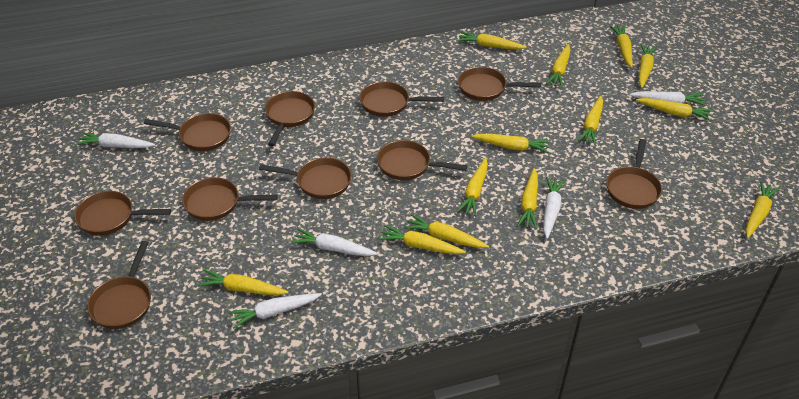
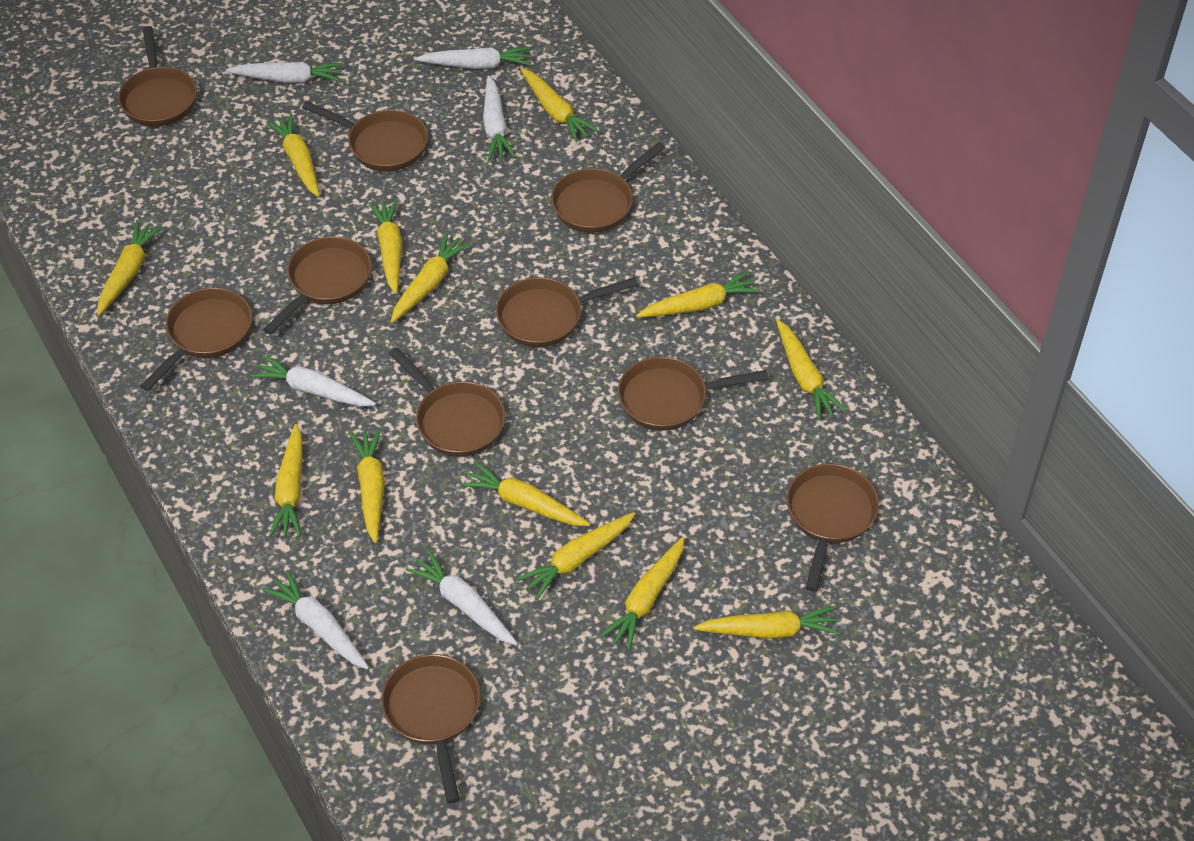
white carrot: 5 -> 6

